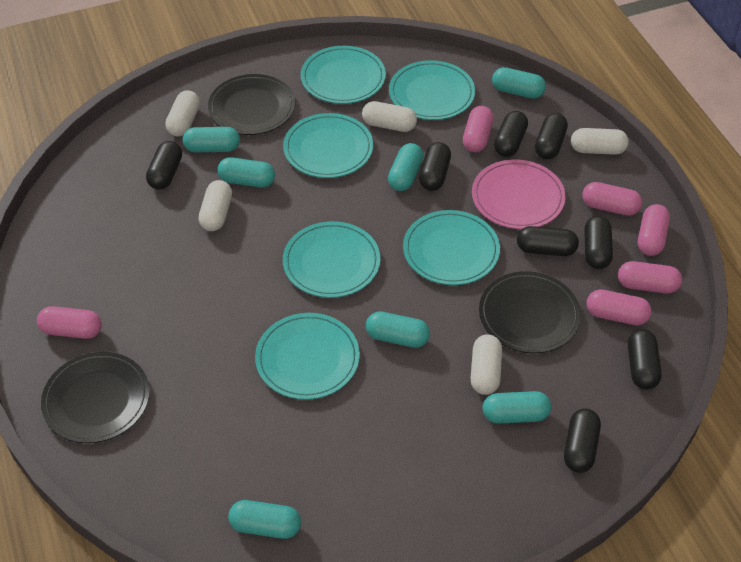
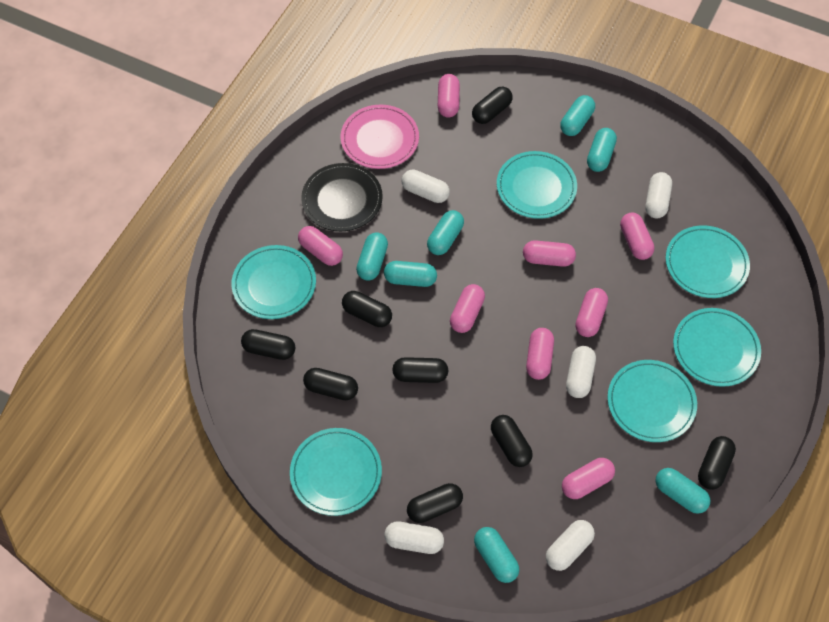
black plate: 3 -> 1
pink capsule: 6 -> 8

